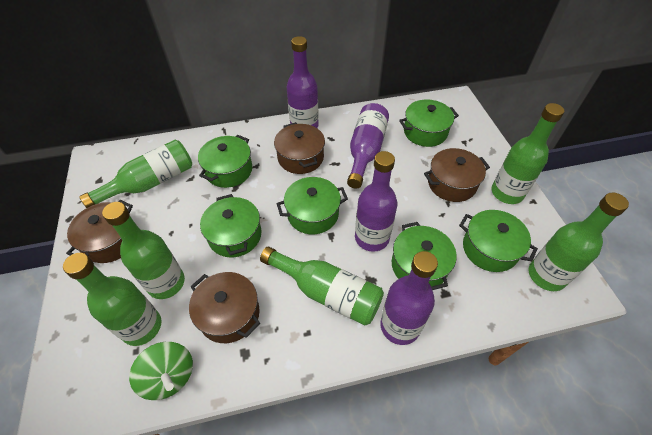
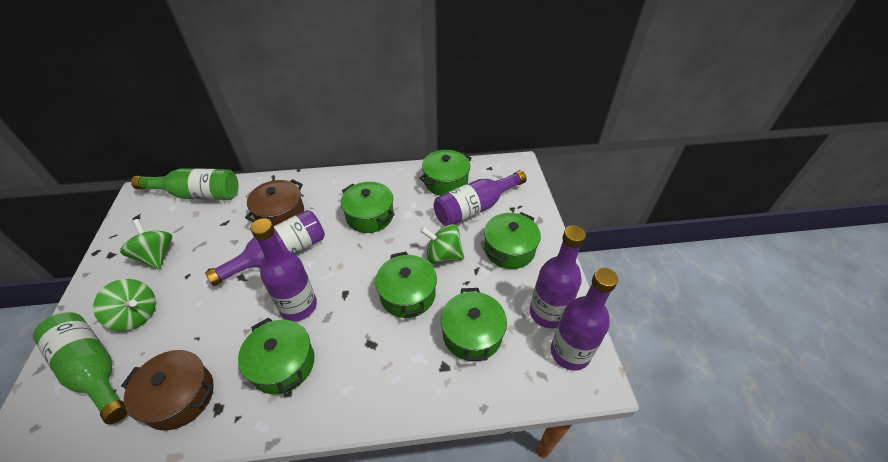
brown pot: 4 -> 2
green bottle: 6 -> 2
green spinning top: 1 -> 3
purple bottle: 4 -> 5

